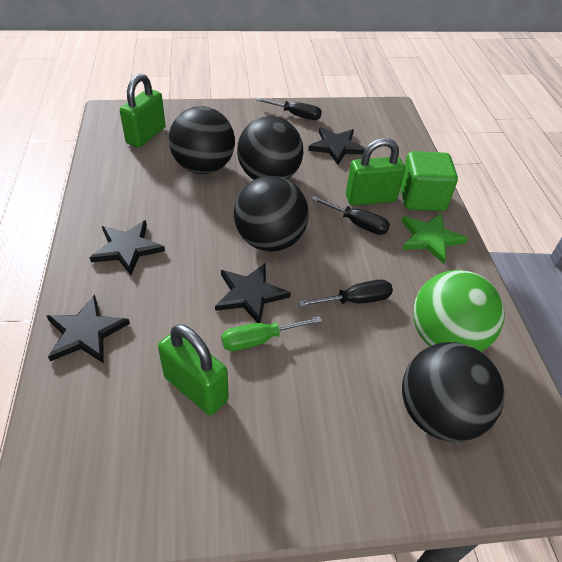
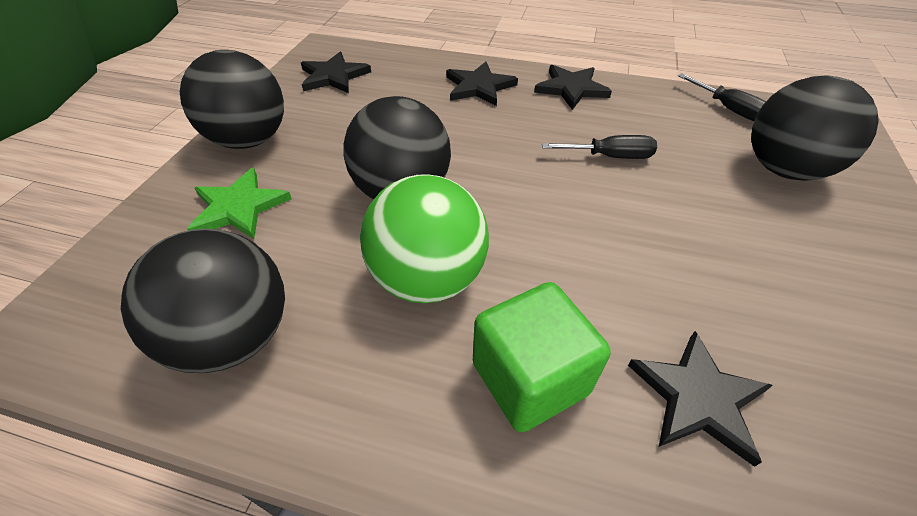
black screwdriver: 3 -> 2
green padlock: 3 -> 0
green screwdriver: 1 -> 0

